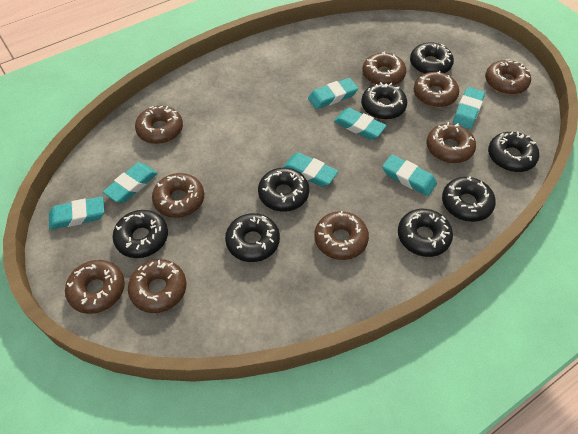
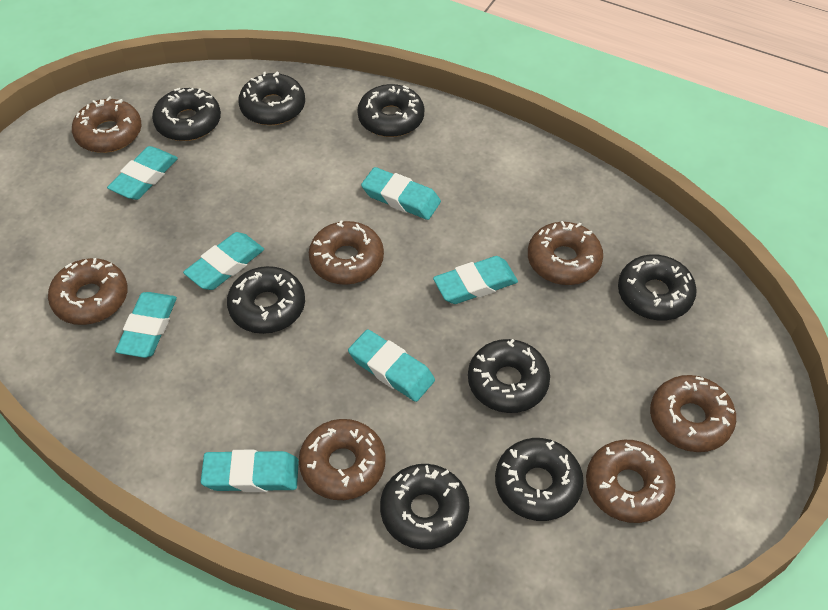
brown donut: 9 -> 7

